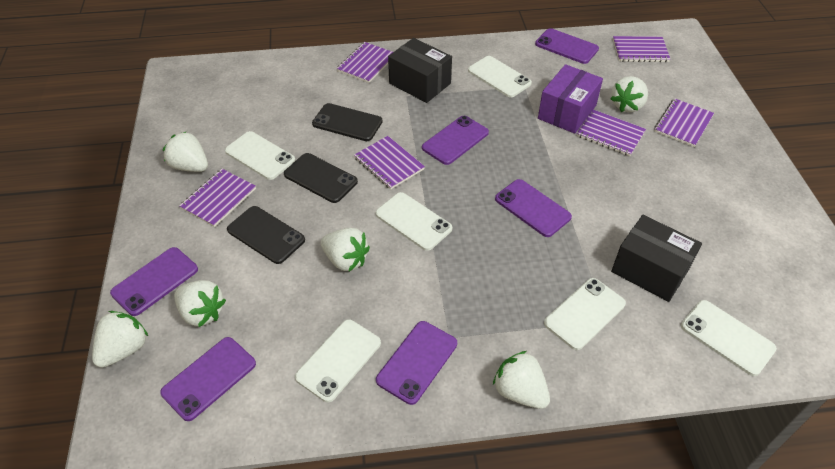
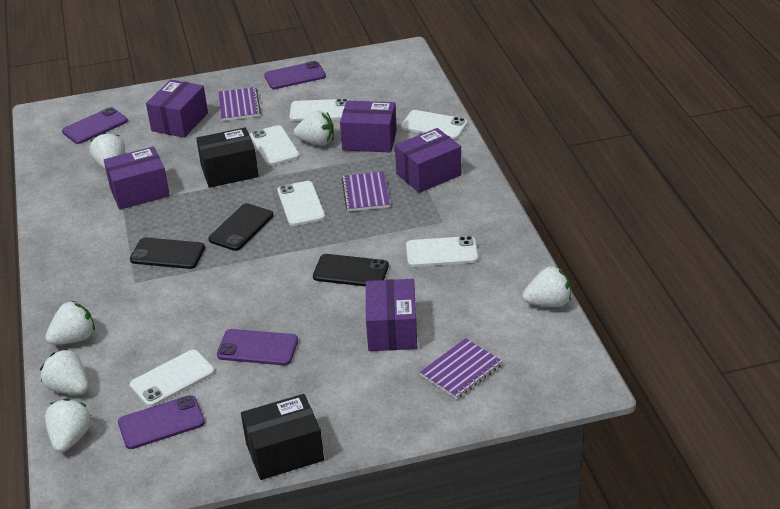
purple box: 1 -> 5
purple notebook: 6 -> 3
purple phone: 6 -> 4

